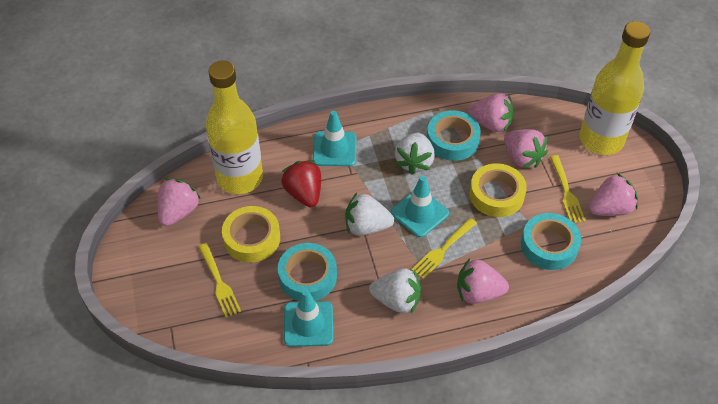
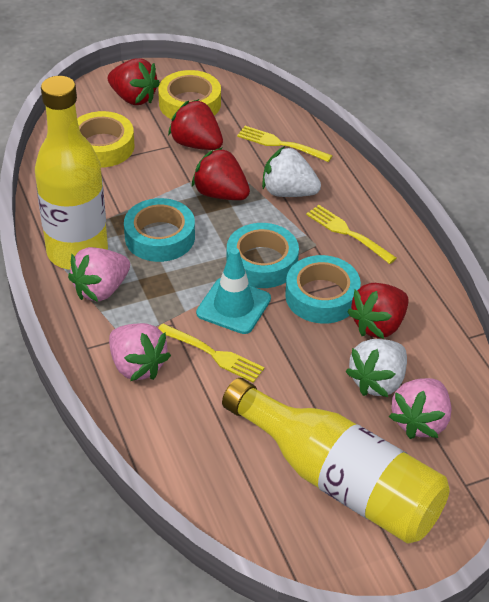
pink strawberry: 5 -> 3
red strawberry: 1 -> 4
turquoise traffic cone: 3 -> 1
white strawberry: 3 -> 2

